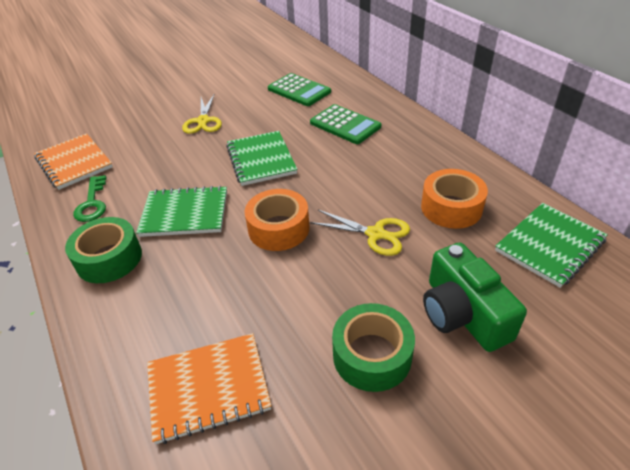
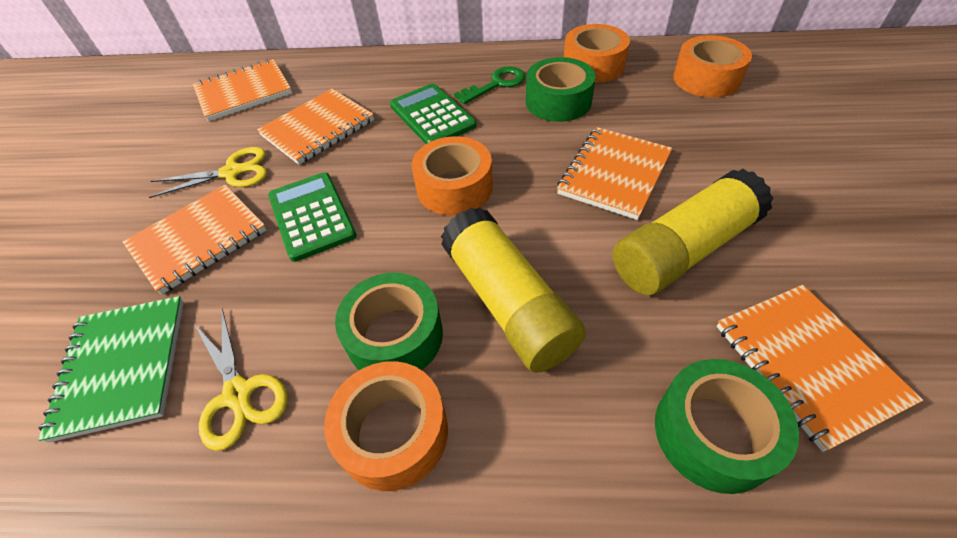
green camera: 1 -> 0
green notebook: 3 -> 1
green tape: 2 -> 3
orange notebook: 2 -> 5
orange tape: 2 -> 4
yellow glue stick: 0 -> 2

